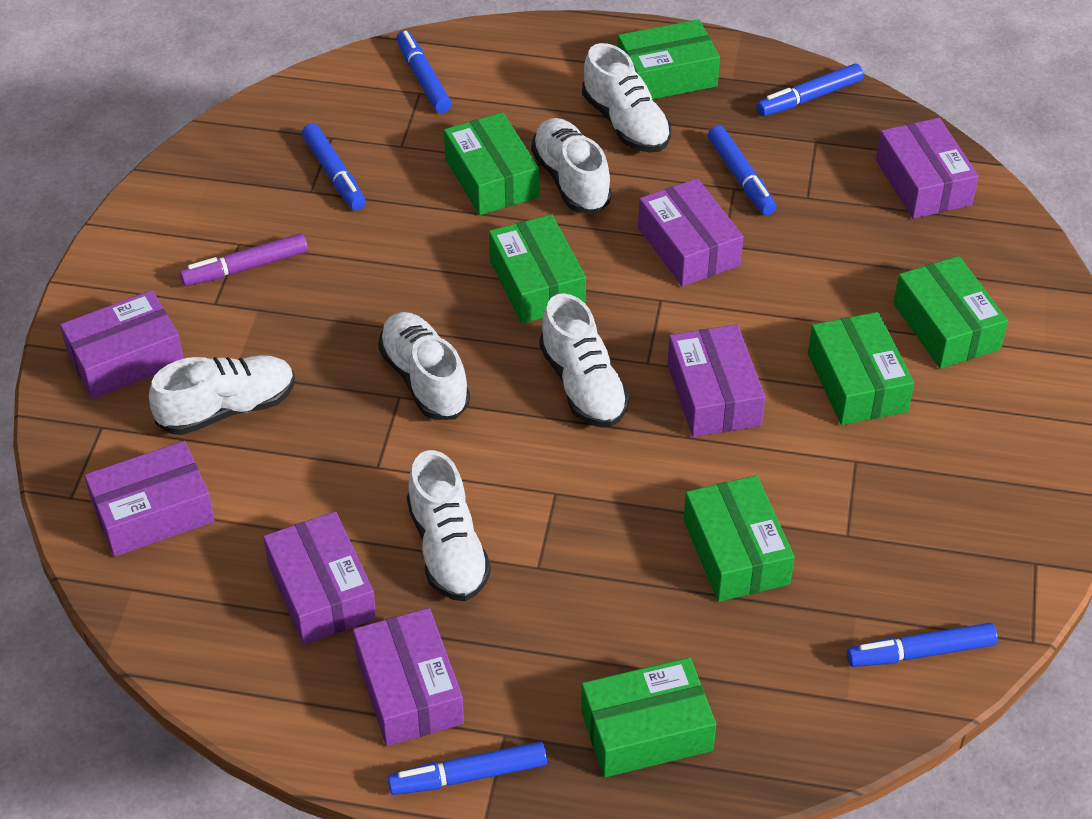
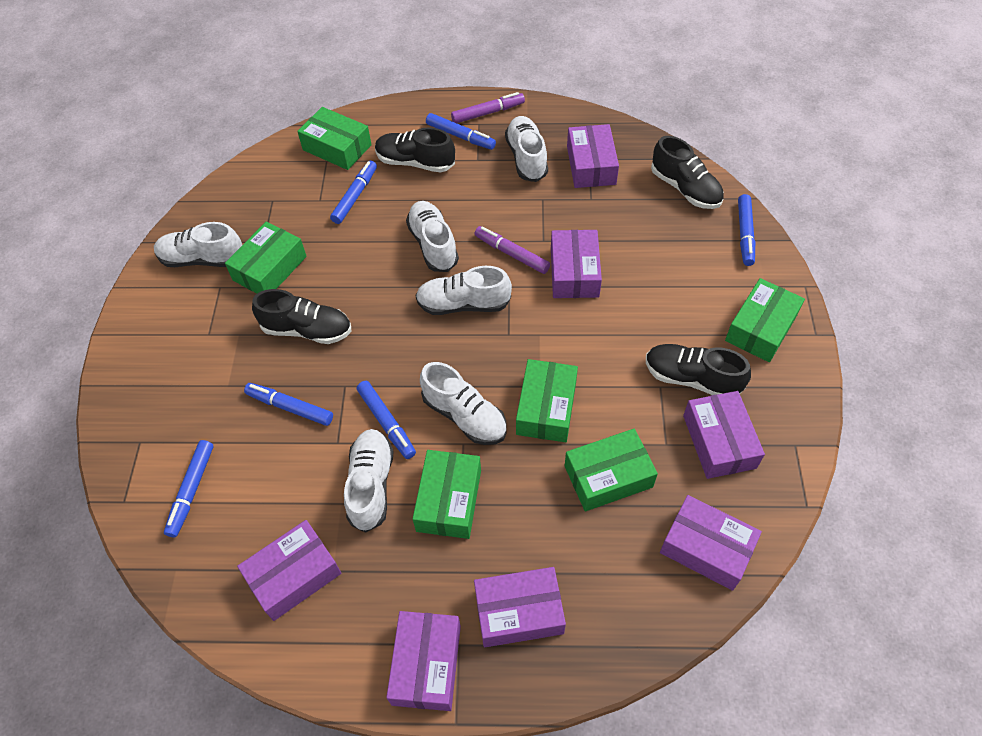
black shoe: 0 -> 4
green box: 7 -> 6
purple marker: 1 -> 2

